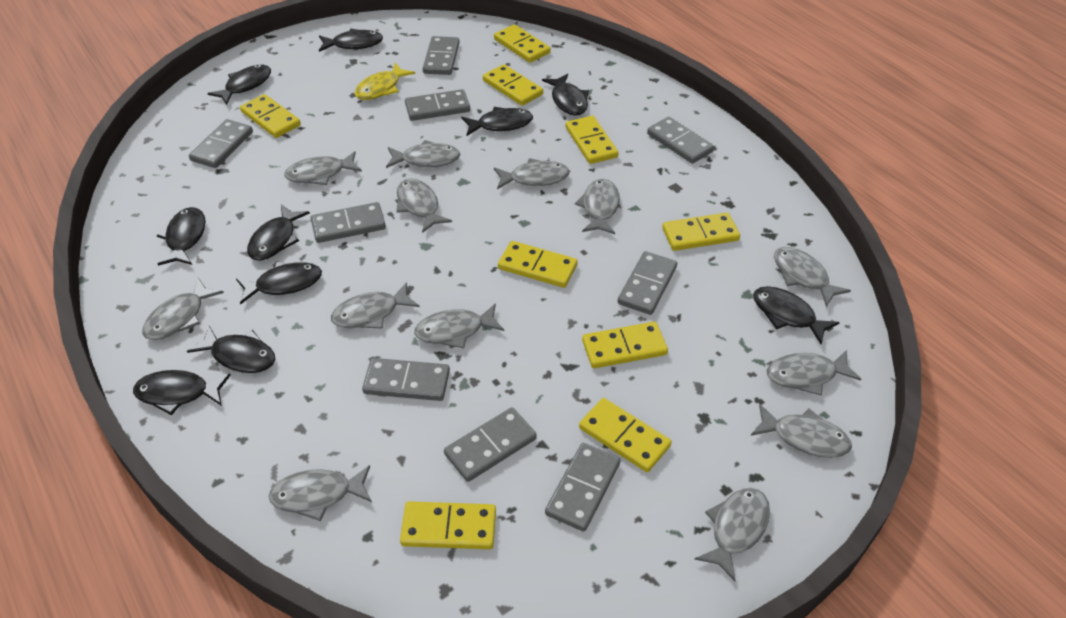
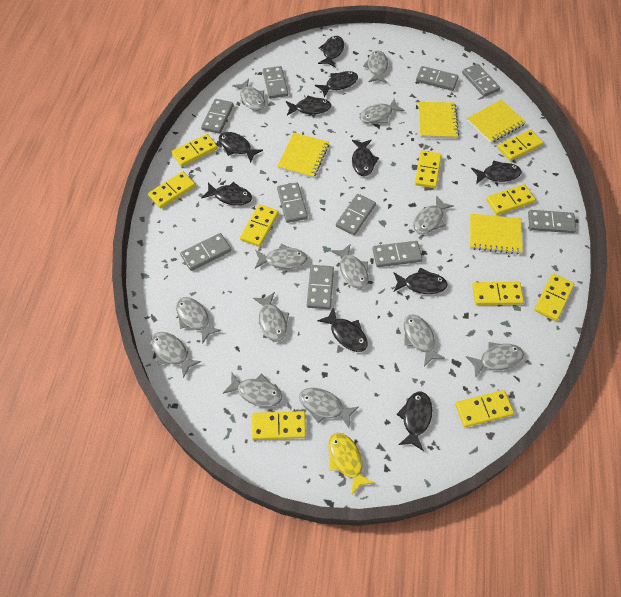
grey domino: 9 -> 10
yellow domino: 9 -> 10
yellow notebook: 0 -> 4

